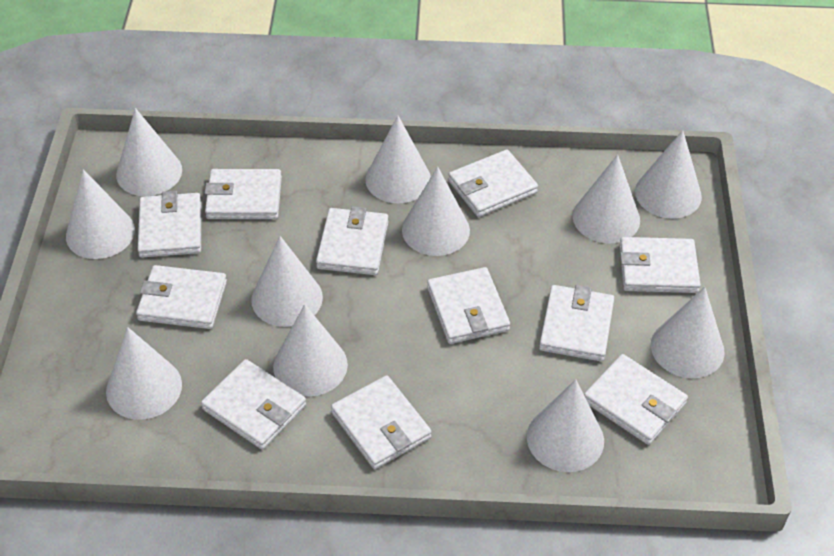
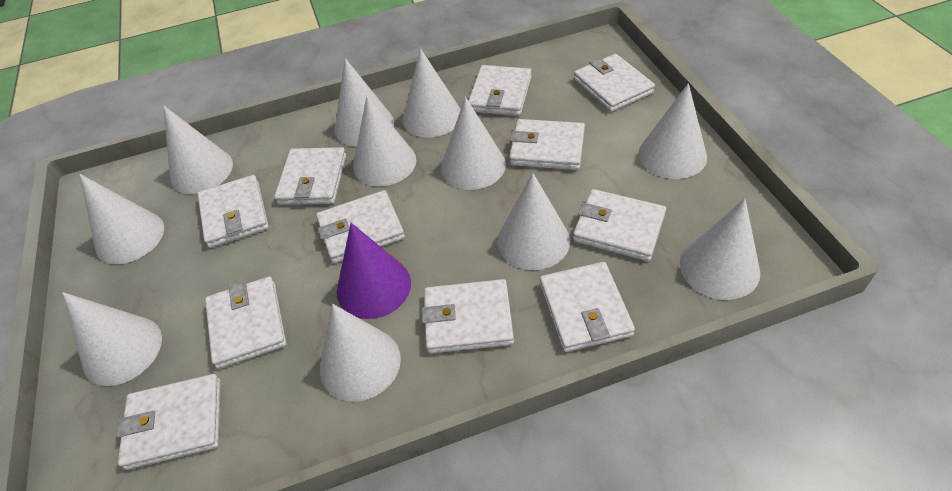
purple cone: 0 -> 1

